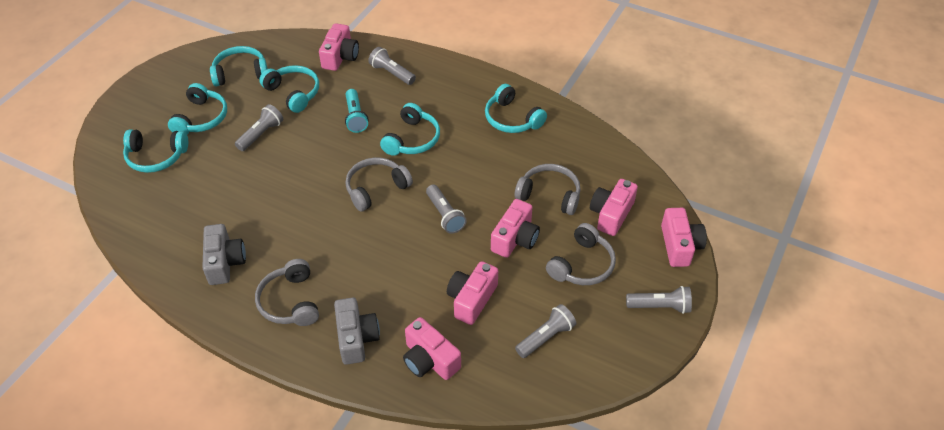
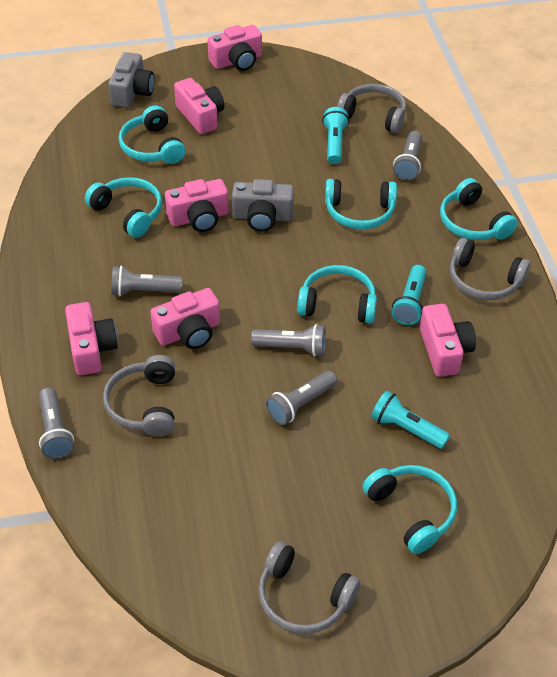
turquoise flashlight: 1 -> 3

